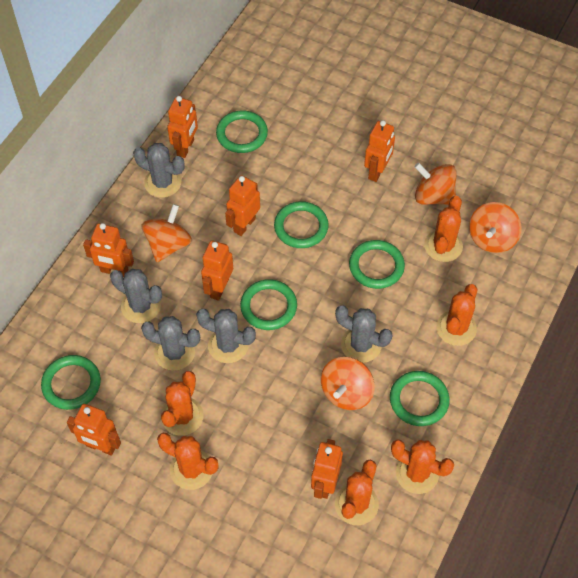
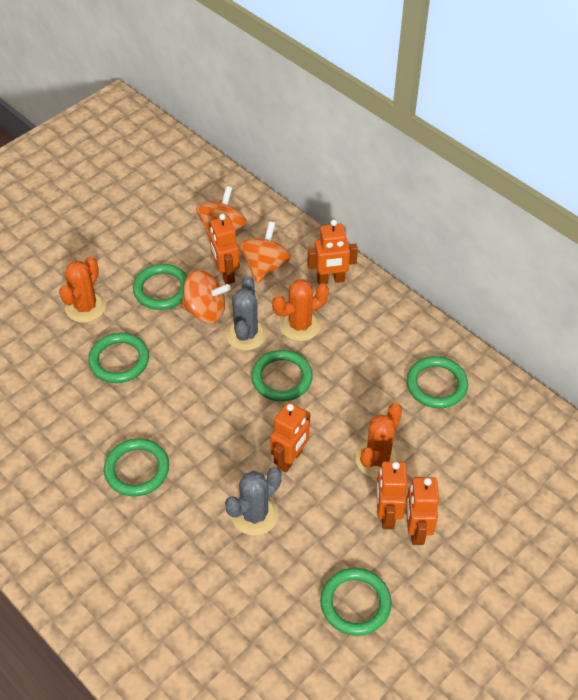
grey cactus: 5 -> 2
orange cactus: 6 -> 3
orange robot: 7 -> 5
orange spinning top: 4 -> 3

